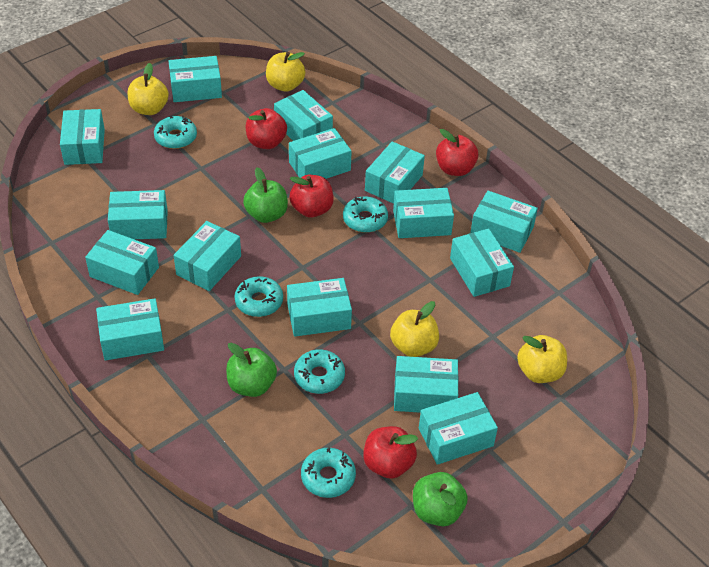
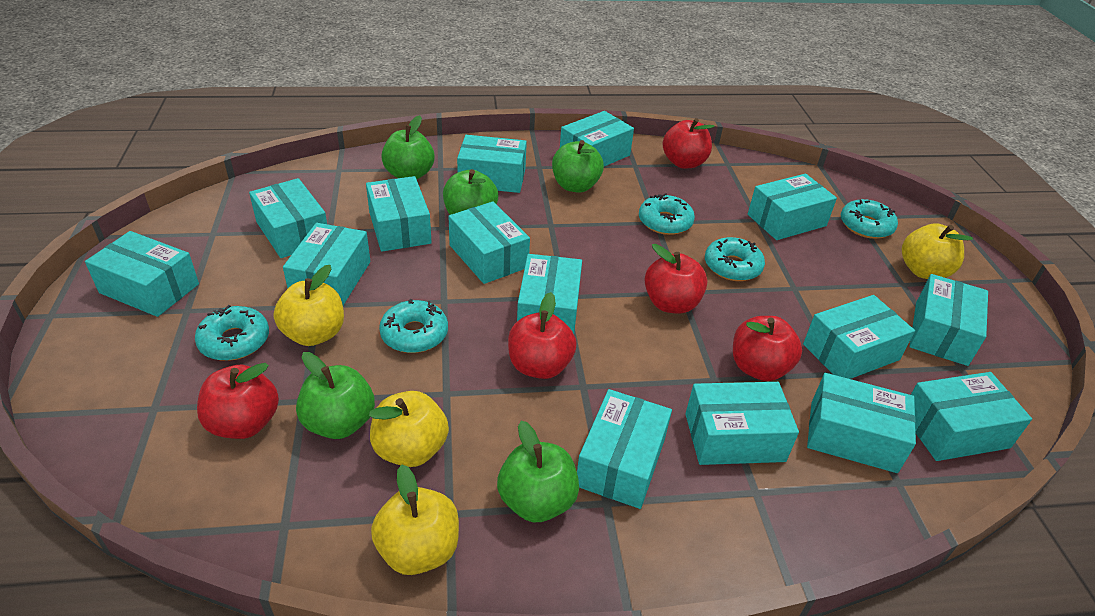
green apple: 3 -> 5
red apple: 4 -> 5

